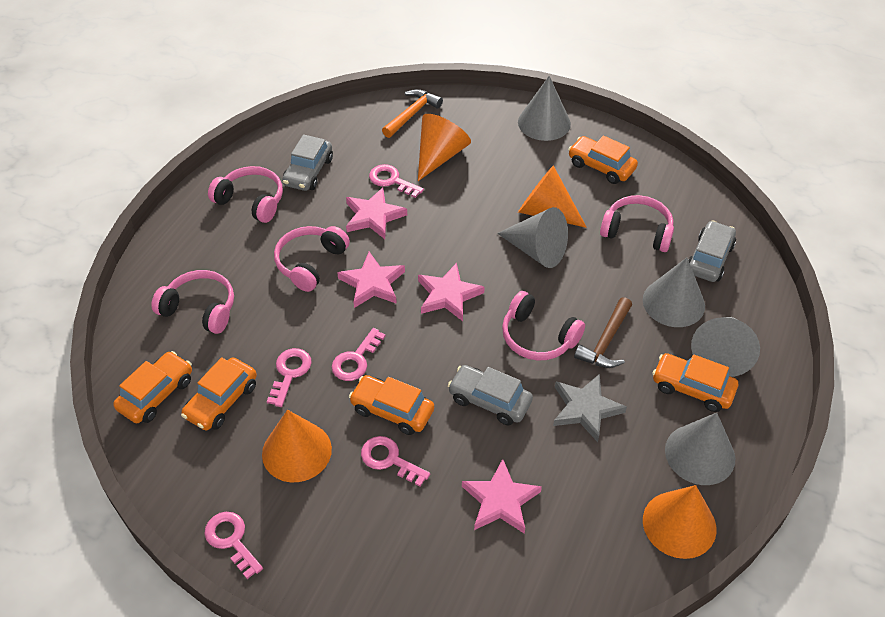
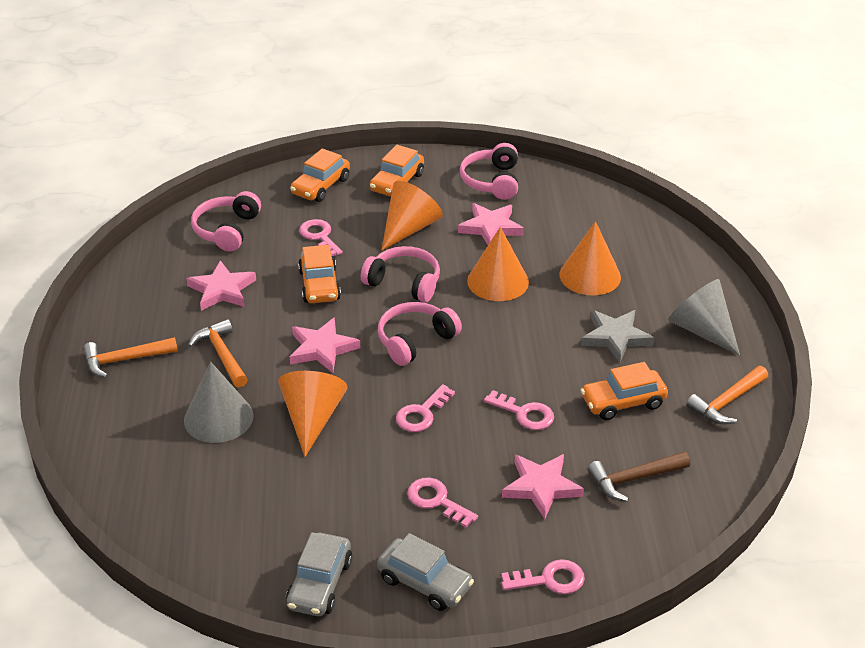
grey car: 3 -> 2
grey cone: 5 -> 2
orange car: 5 -> 4
orange hammer: 1 -> 3
pink headphones: 5 -> 4

